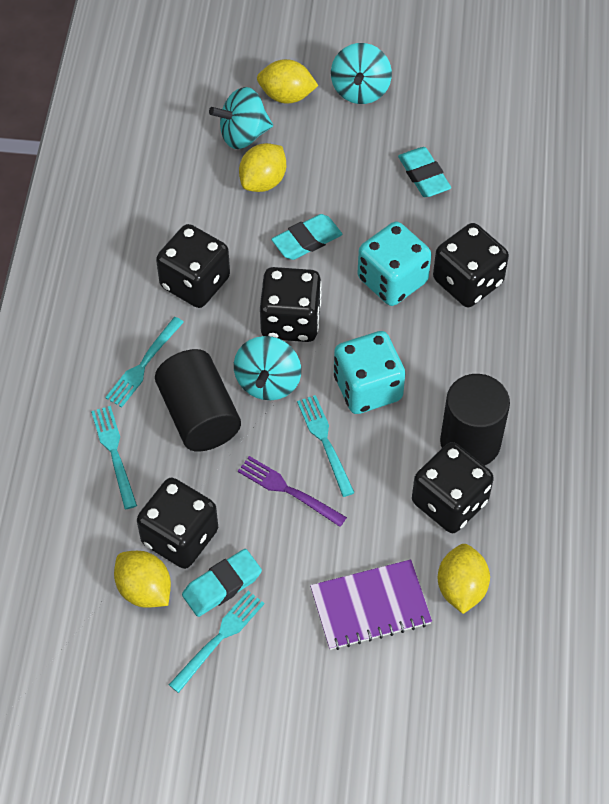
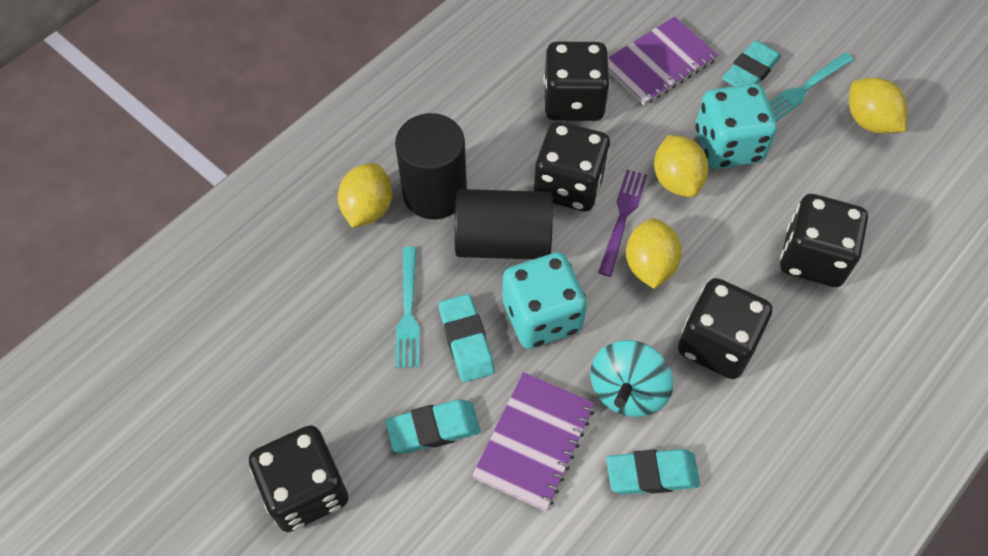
purple notebook: 1 -> 2
turquoise eraser: 3 -> 4
turquoise fork: 4 -> 2
turquoise spinning top: 3 -> 1

